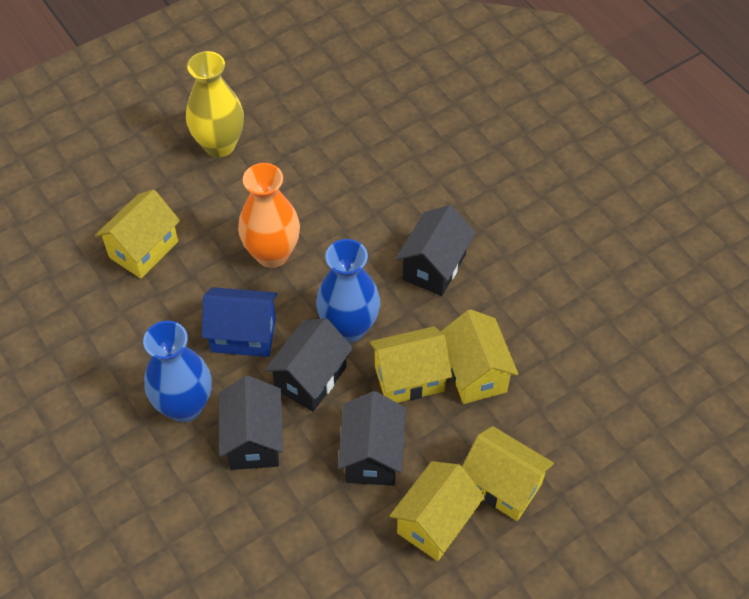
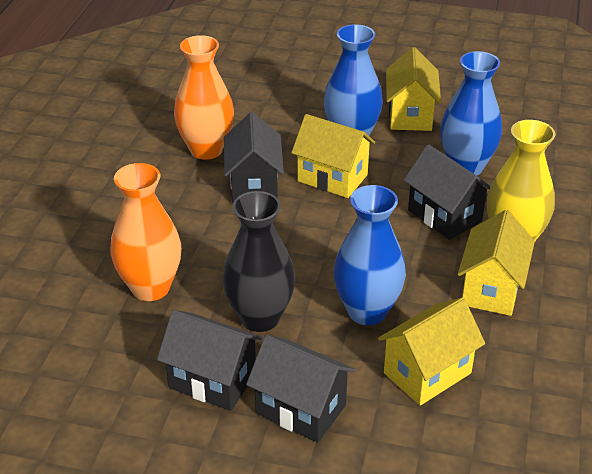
black vase: 0 -> 1
blue house: 1 -> 0
blue vase: 2 -> 3
orange vase: 1 -> 2
yellow house: 5 -> 4

